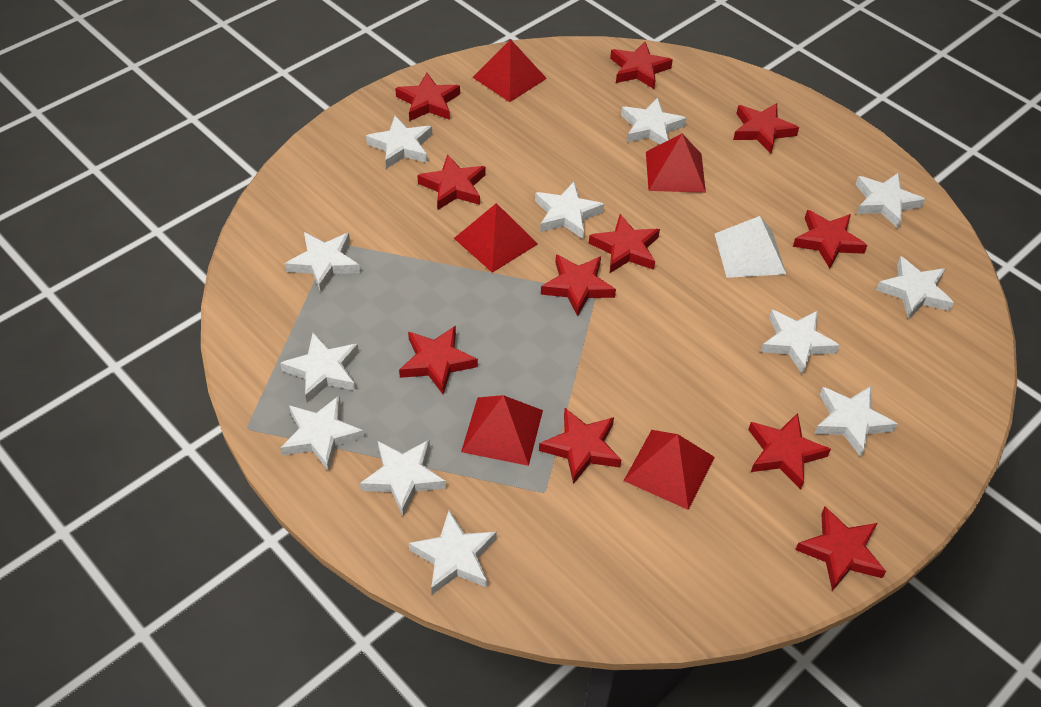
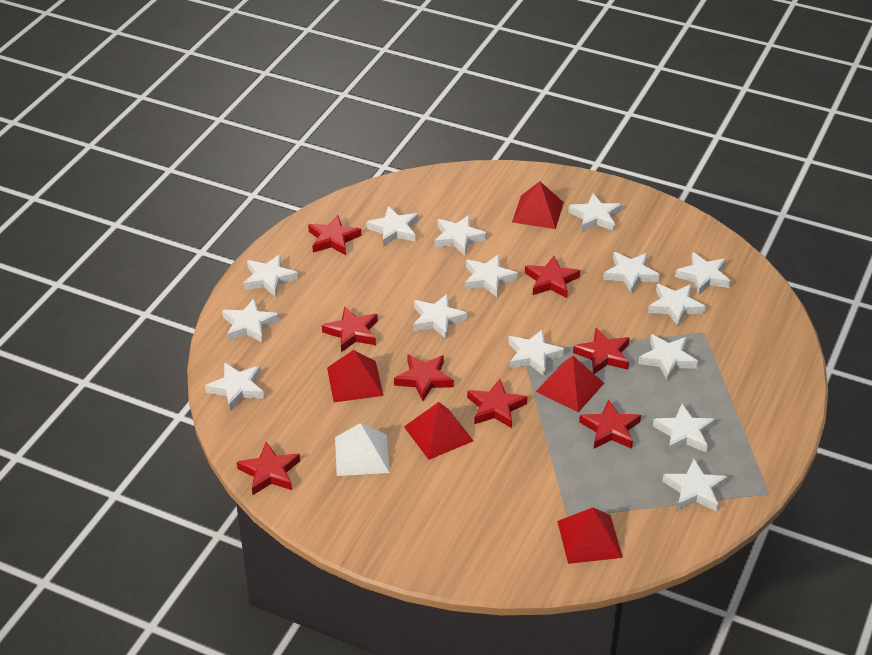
red star: 11 -> 8
white star: 12 -> 15

